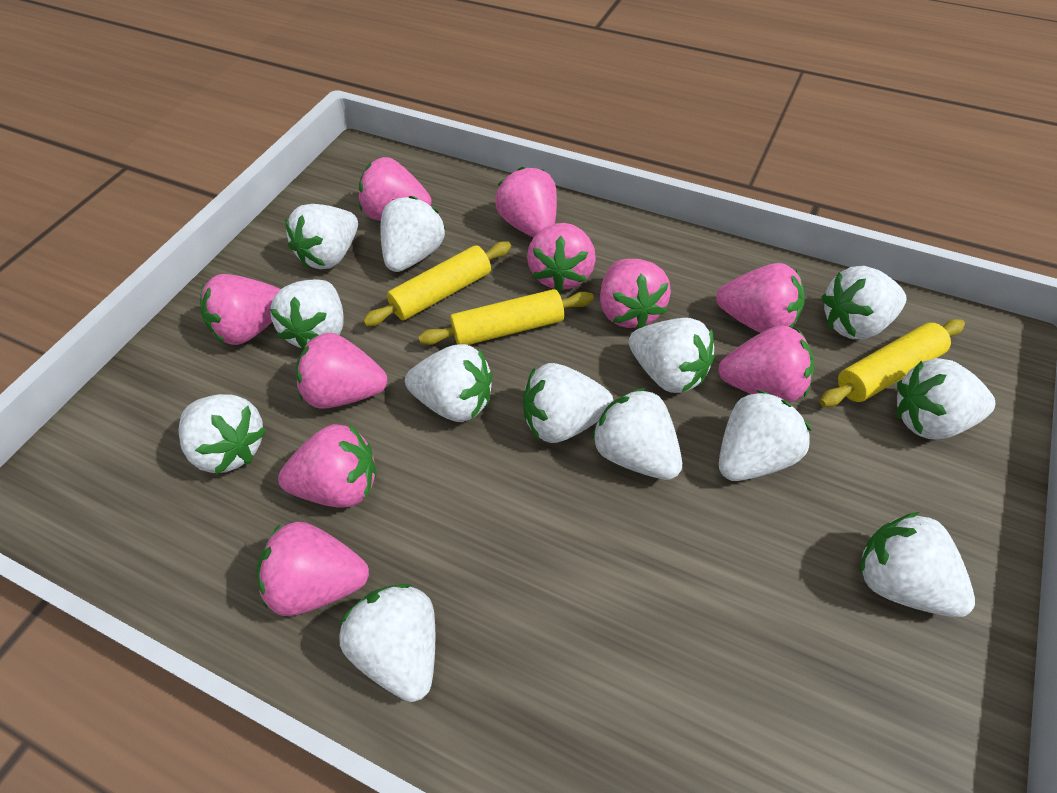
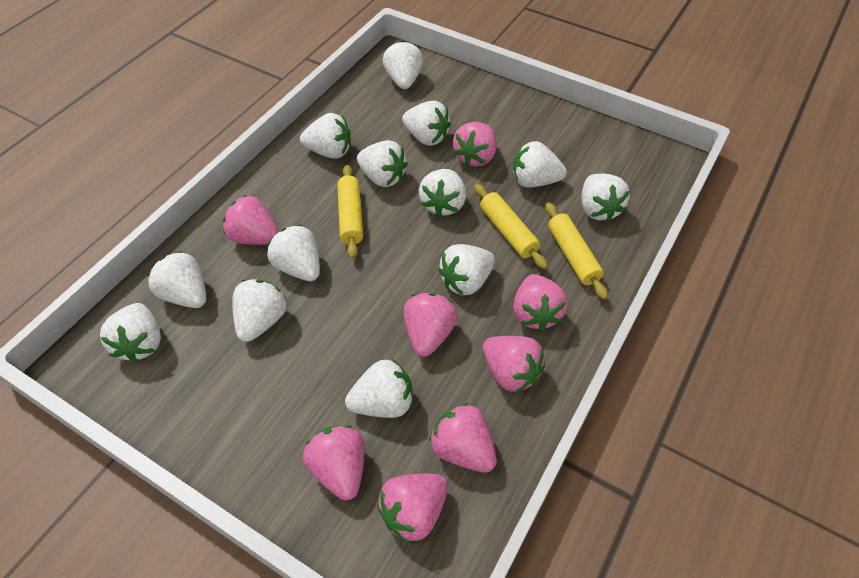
pink strawberry: 10 -> 8

